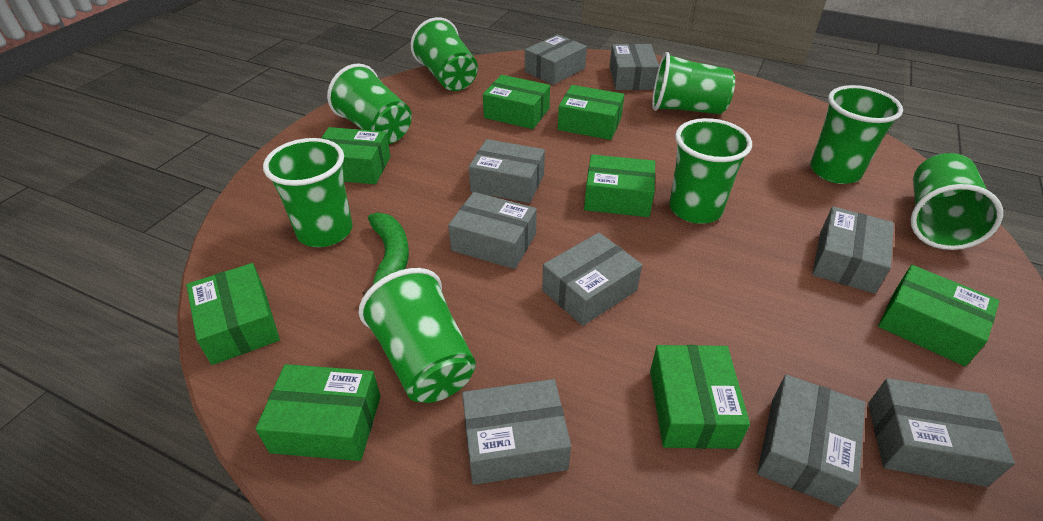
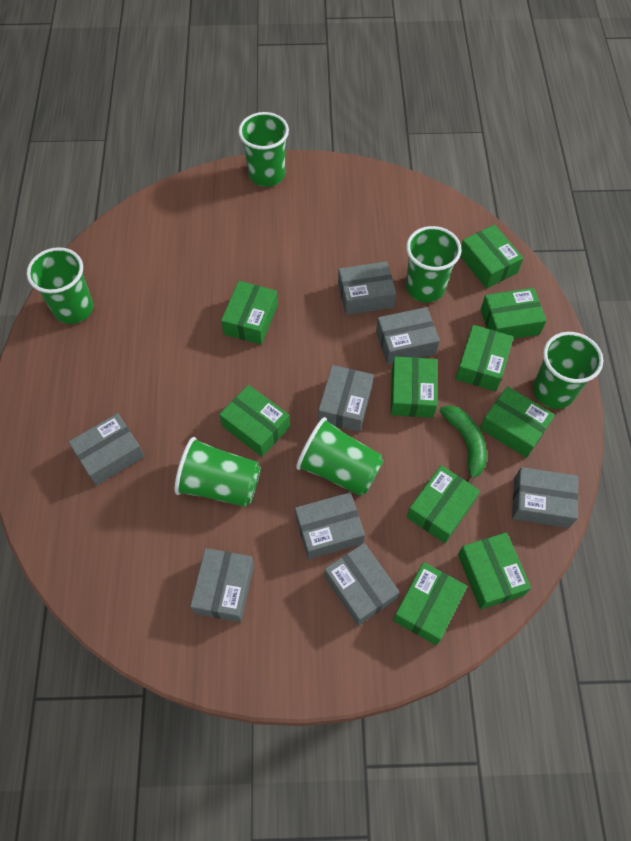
green box: 8 -> 10
green cup: 8 -> 6
grey box: 9 -> 8

